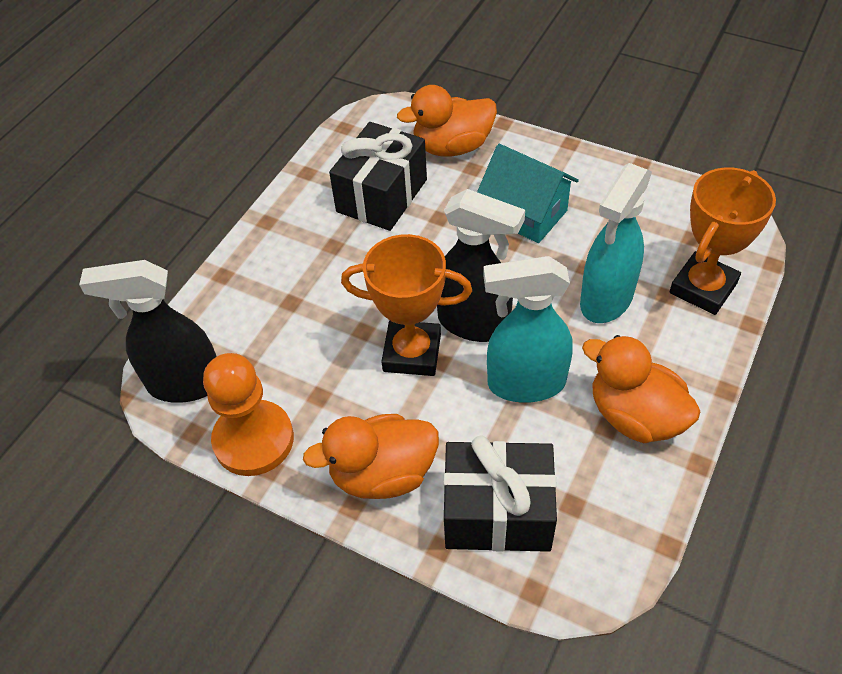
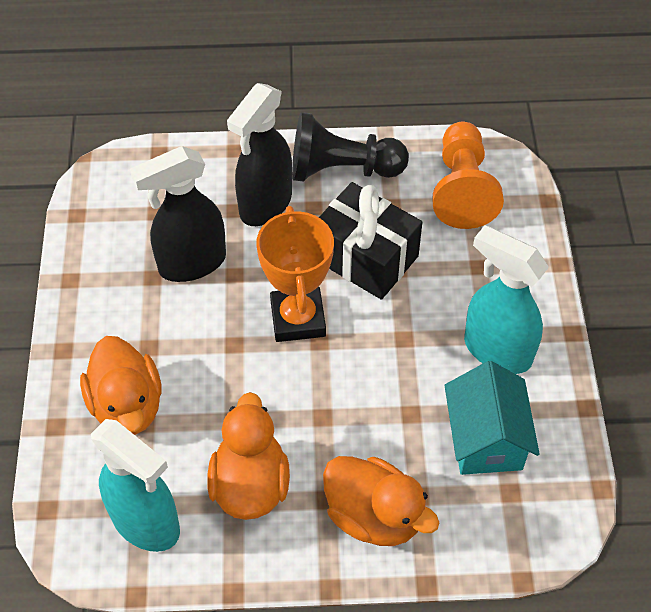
black gift: 2 -> 1
black pawn: 0 -> 1
orange trophy: 2 -> 1

